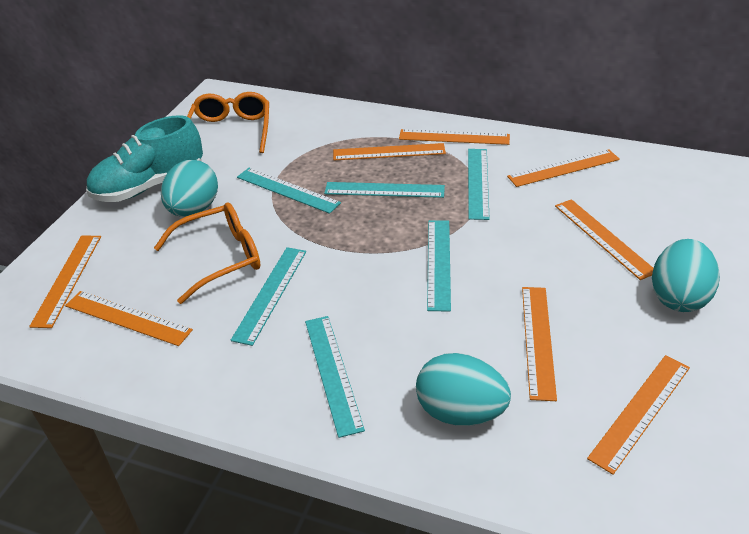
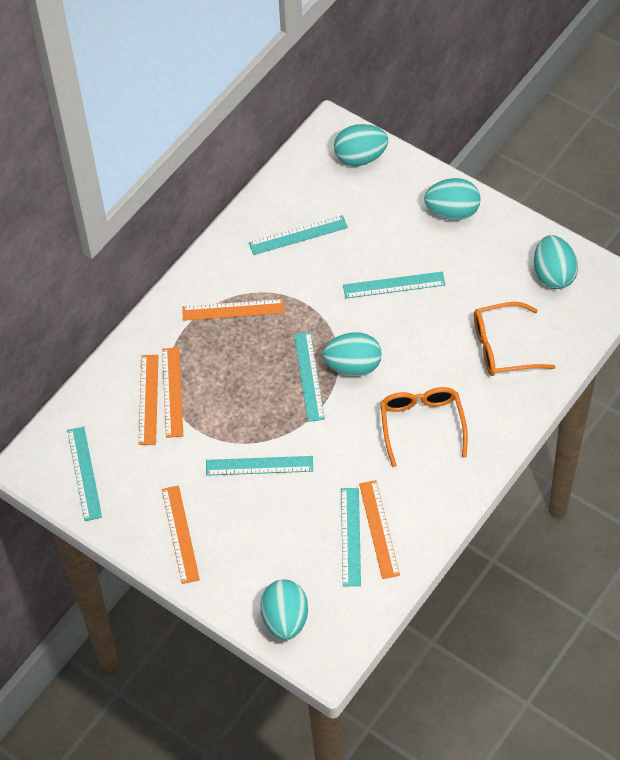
orange ruler: 8 -> 5
turquoise egg: 3 -> 5
turquoise shoe: 1 -> 0

